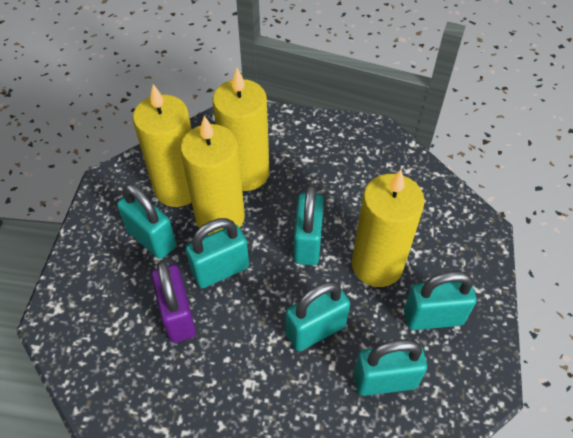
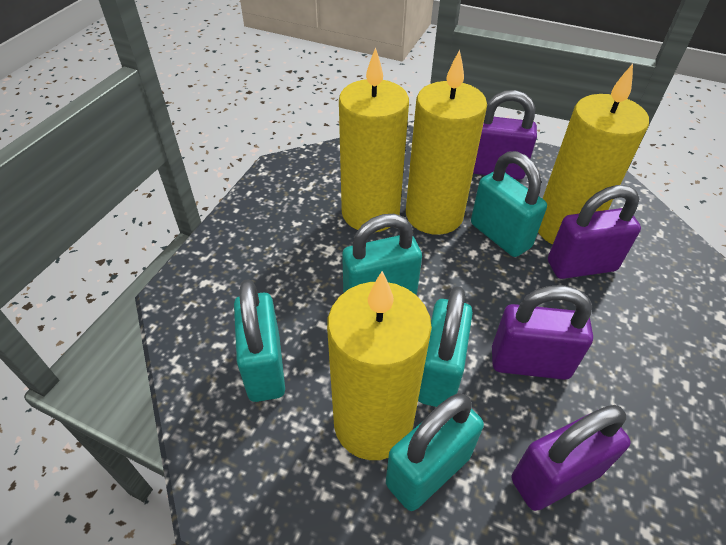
purple padlock: 1 -> 4
turquoise padlock: 6 -> 5

